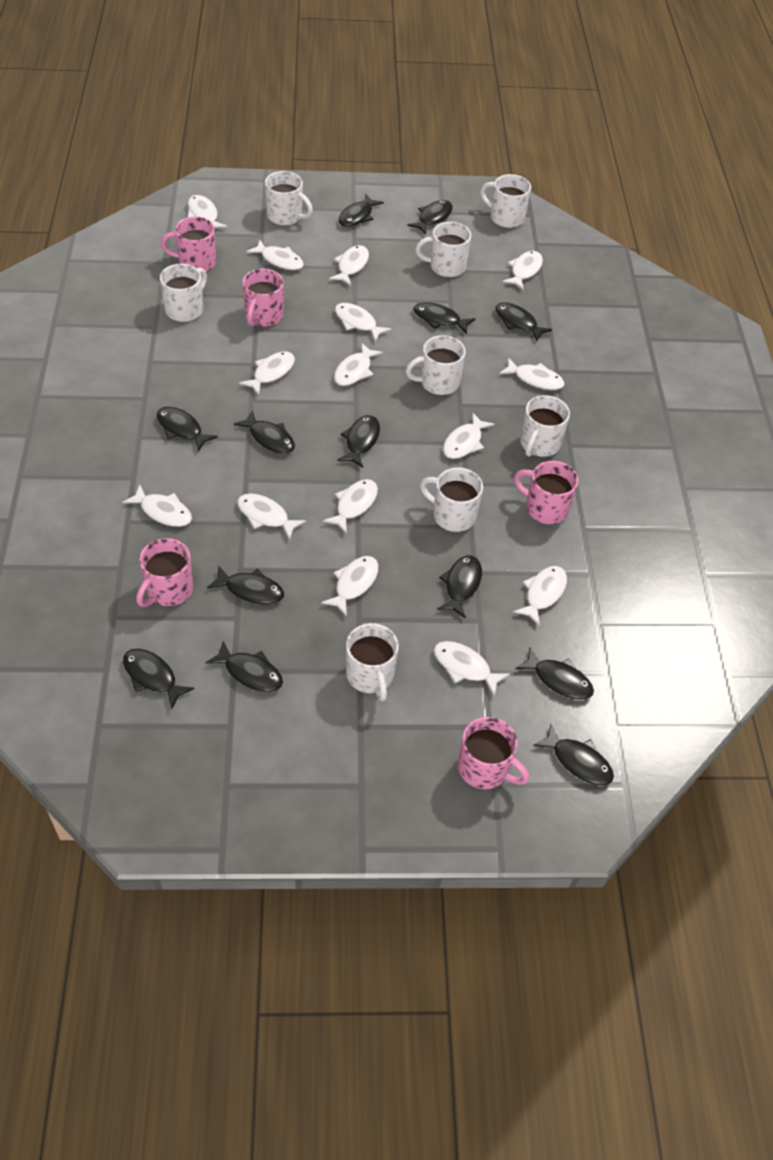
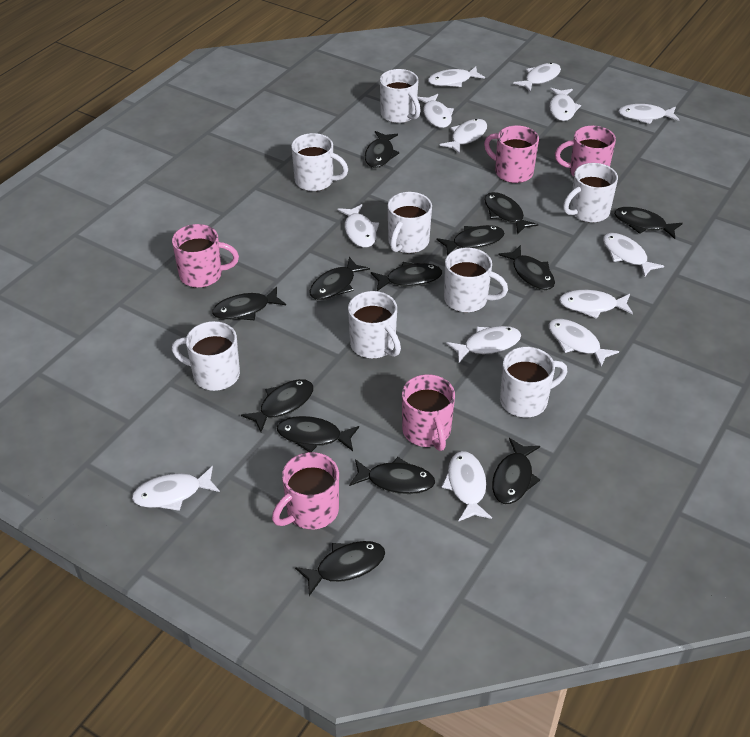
white fish: 15 -> 13

